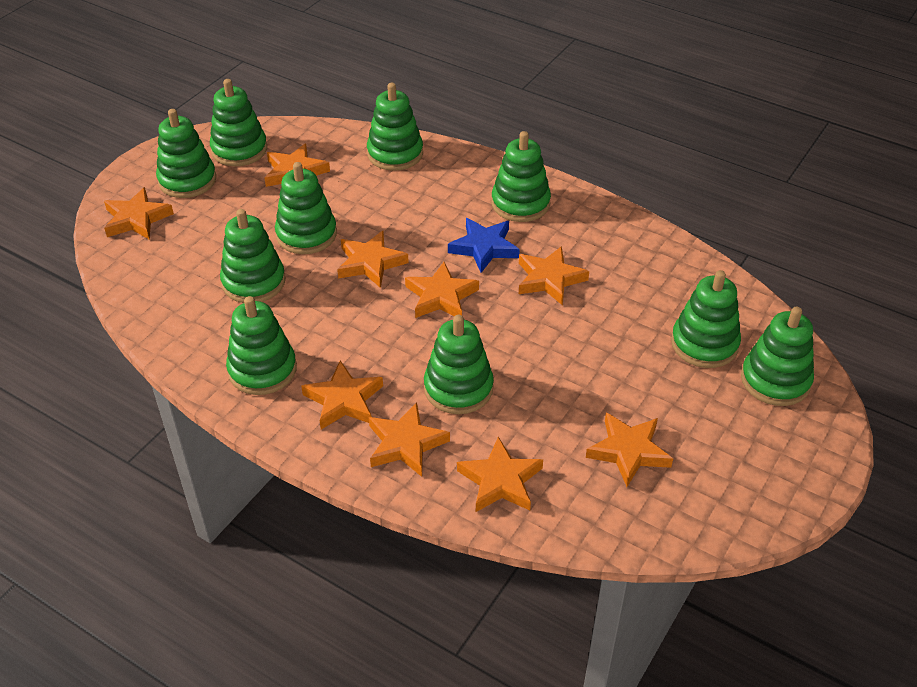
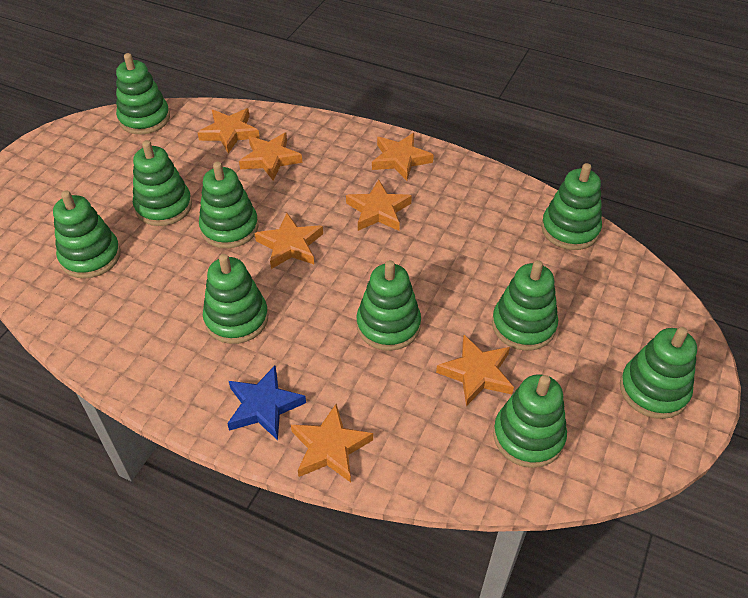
orange star: 9 -> 7

